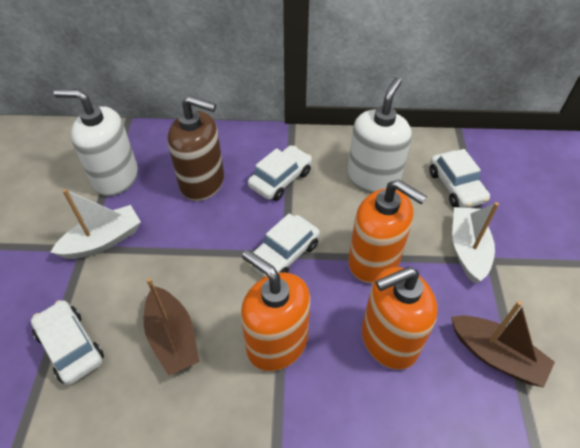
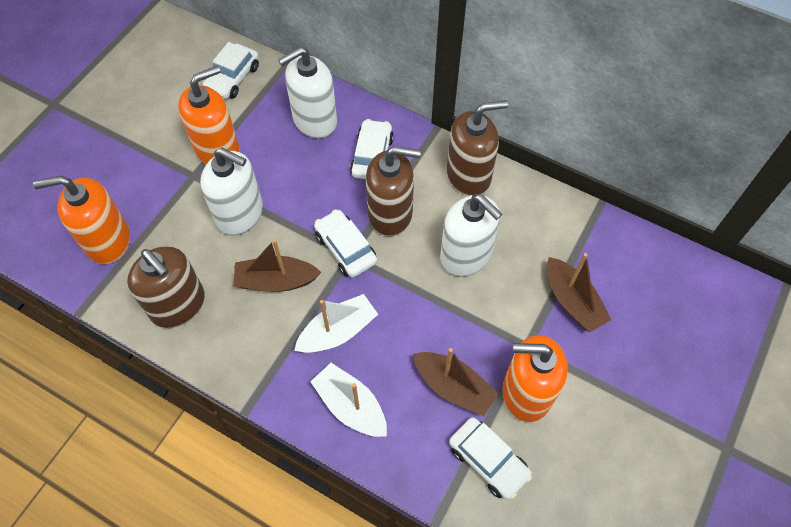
brown boat: 2 -> 3
brown soap dispenser: 1 -> 3
white soap dispenser: 2 -> 3

